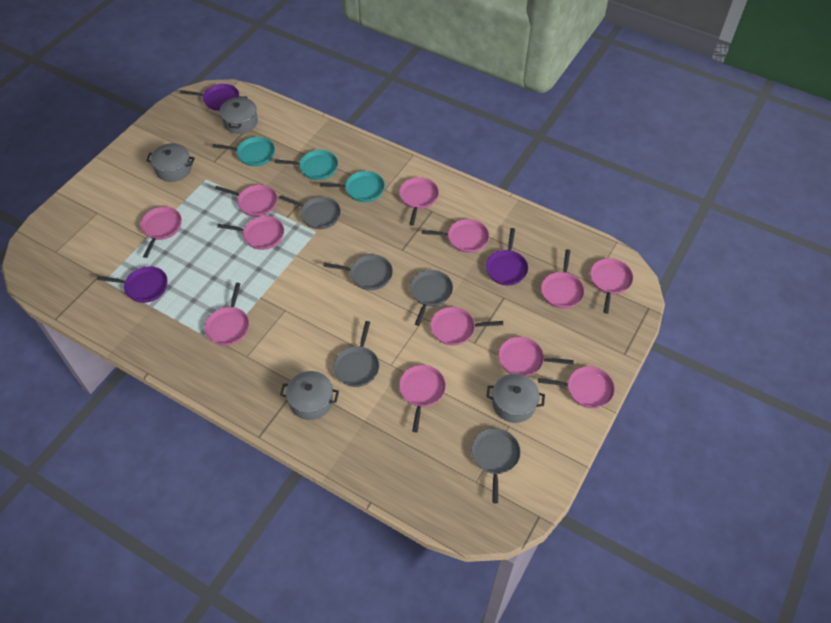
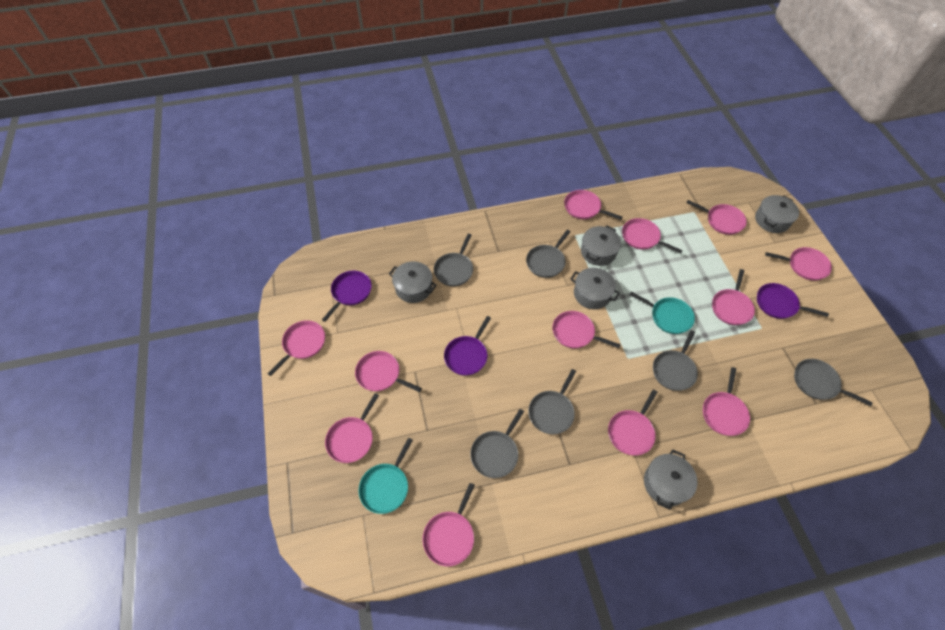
grey pan: 5 -> 6
grey pot: 4 -> 5
turquoise pan: 3 -> 2

